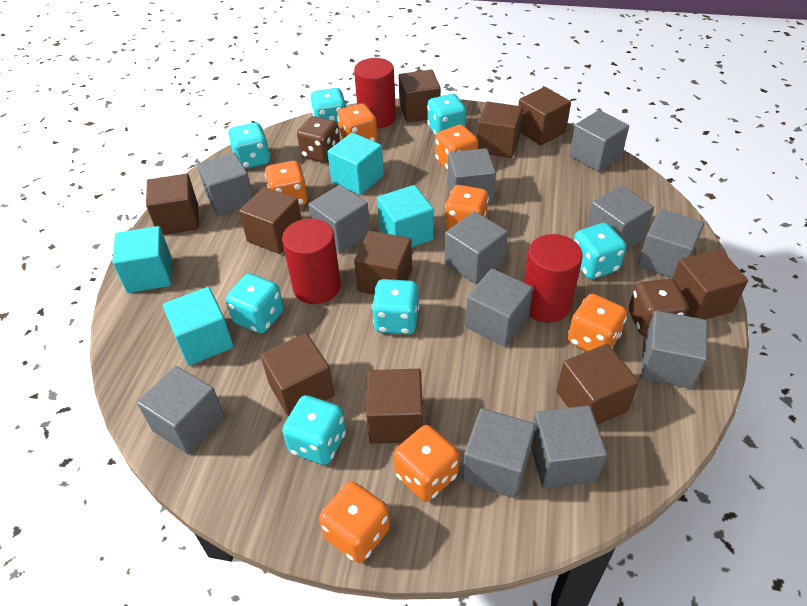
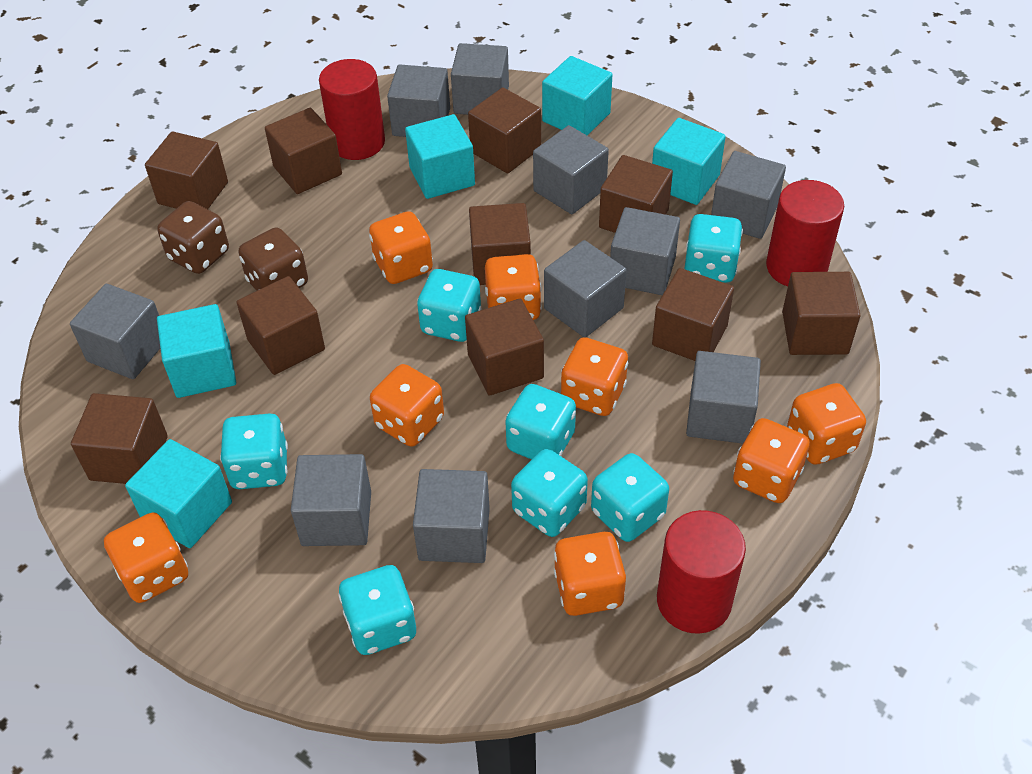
grey cube: 12 -> 10
orange dice: 7 -> 8
turquoise cube: 4 -> 5

